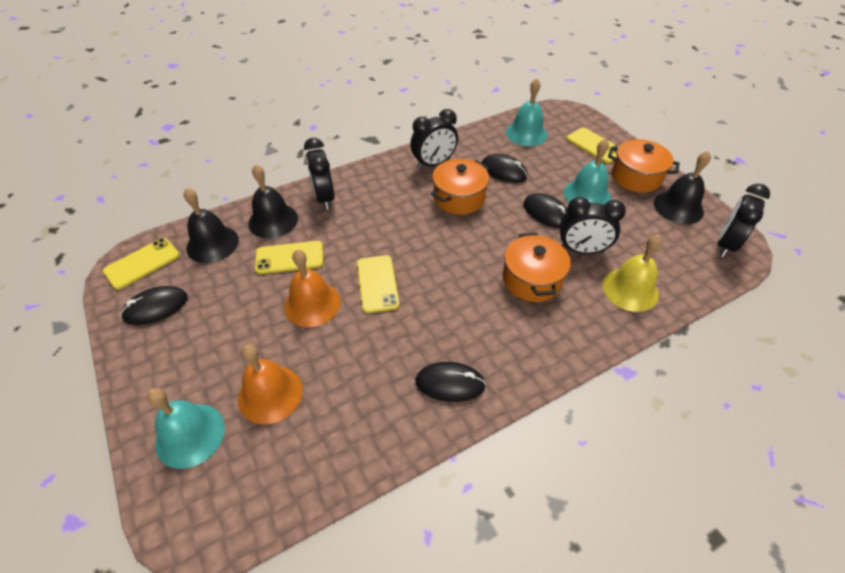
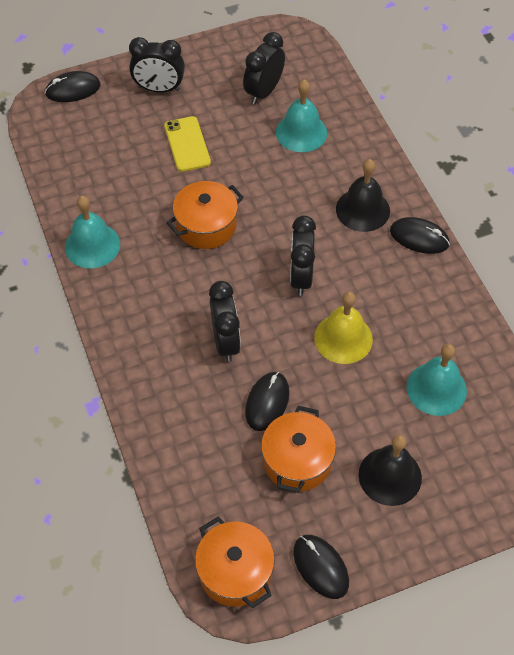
black bell: 3 -> 2
orange bell: 2 -> 0
yellow phone: 4 -> 1

